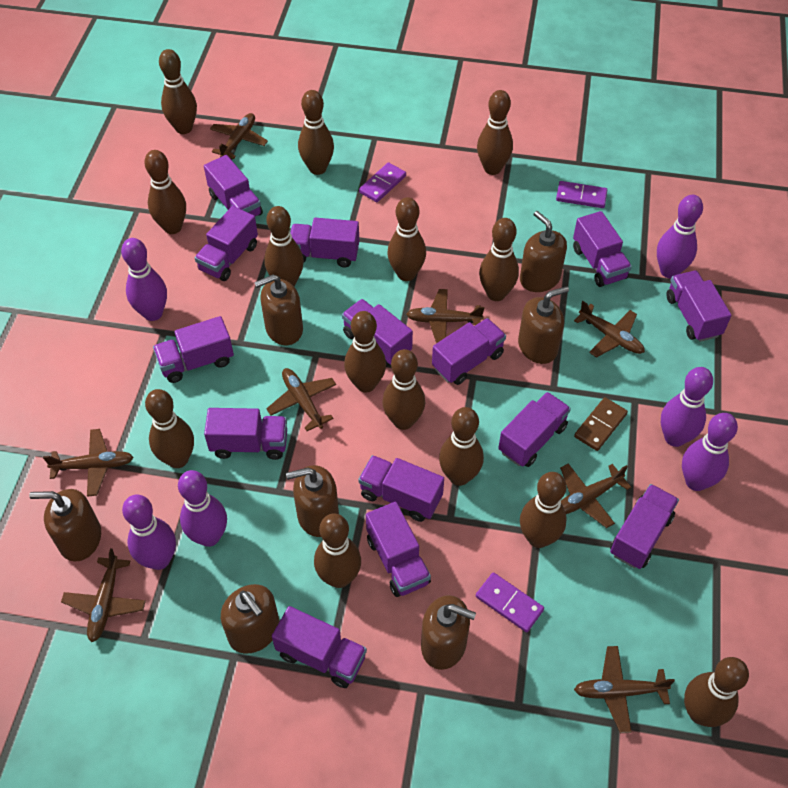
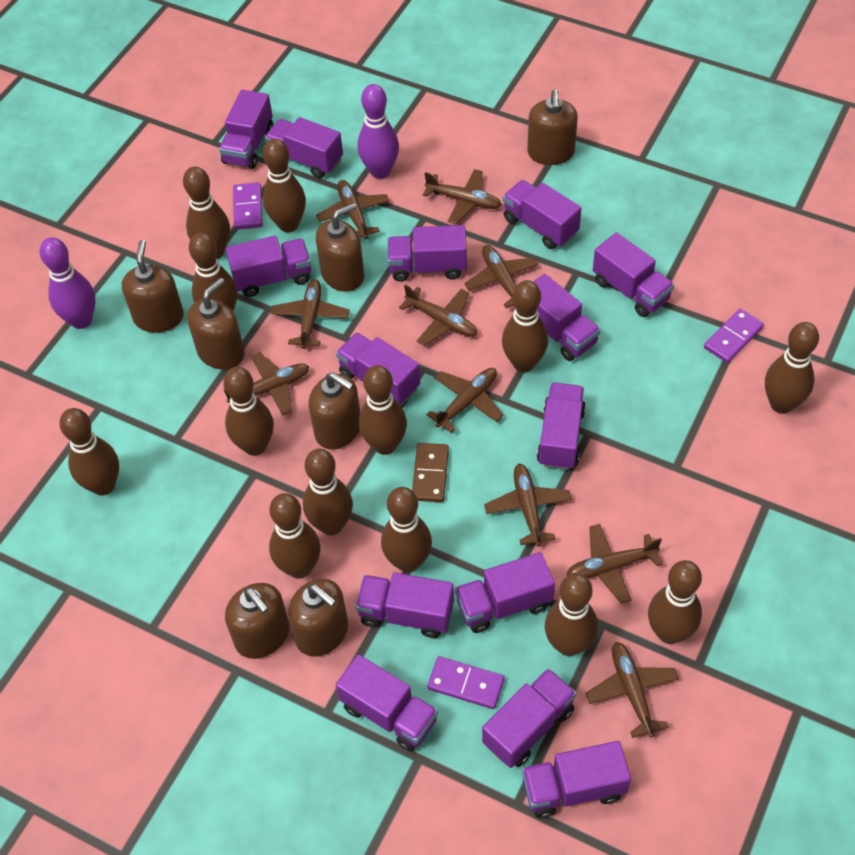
brown bowling pin: 14 -> 13
brown plane: 8 -> 10
purple bowling pin: 6 -> 2

